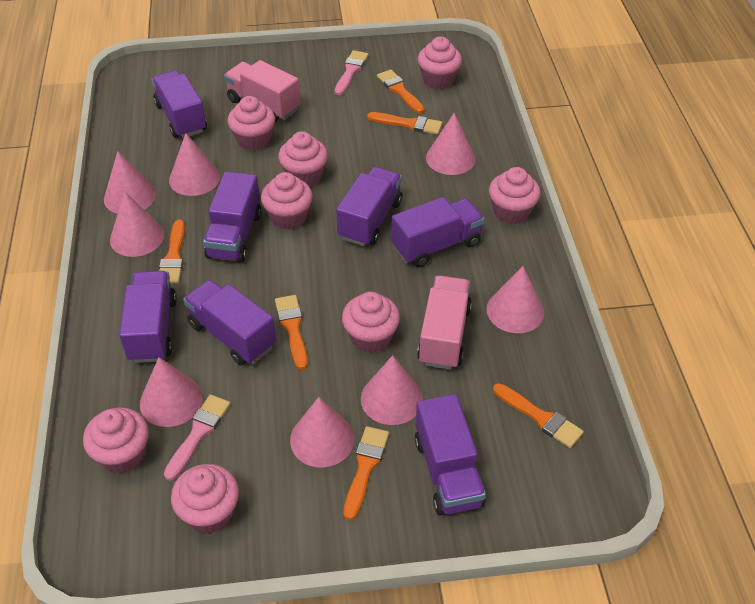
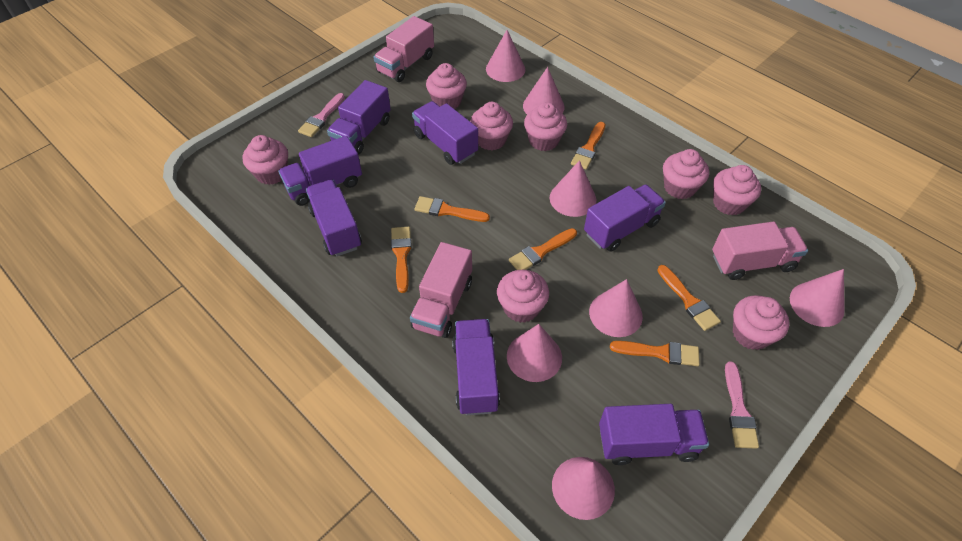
pink cone: 8 -> 7
pink truck: 2 -> 3

